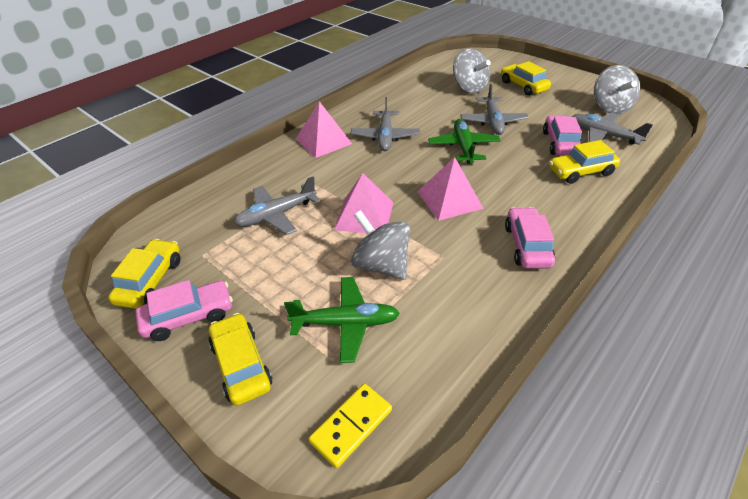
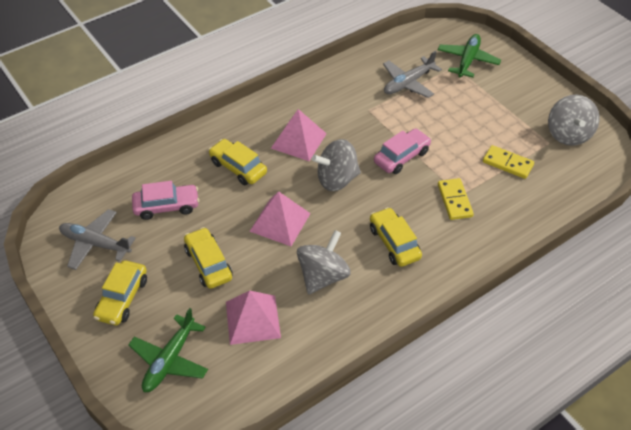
grey plane: 4 -> 2
pink car: 3 -> 2
yellow domino: 1 -> 2

